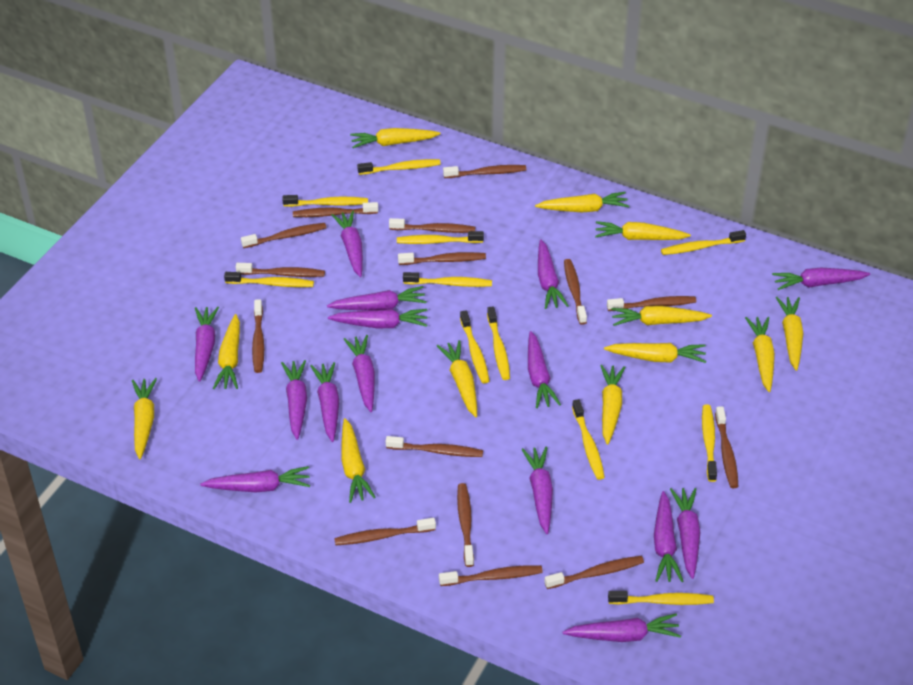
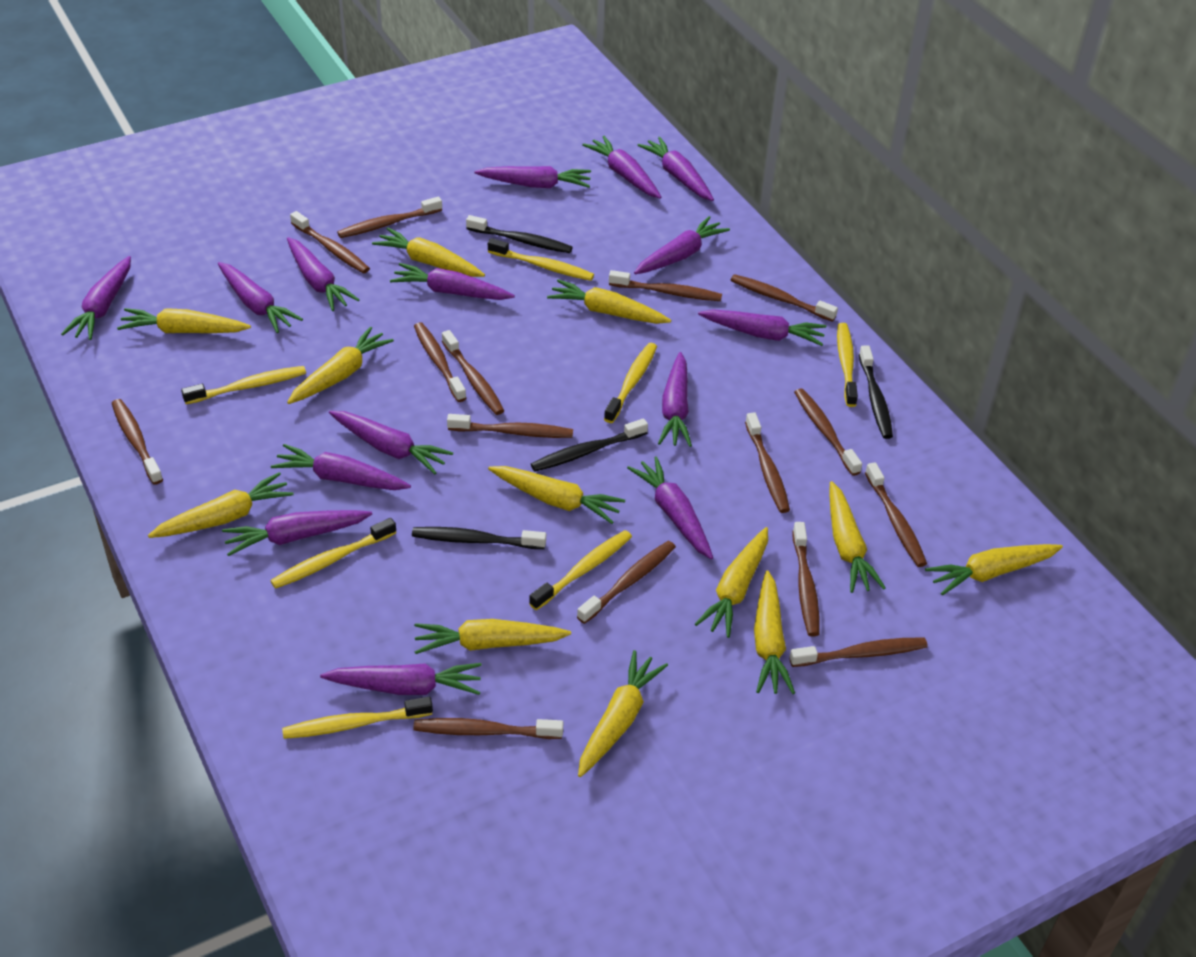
black toothbrush: 0 -> 4
yellow toothbrush: 11 -> 7

